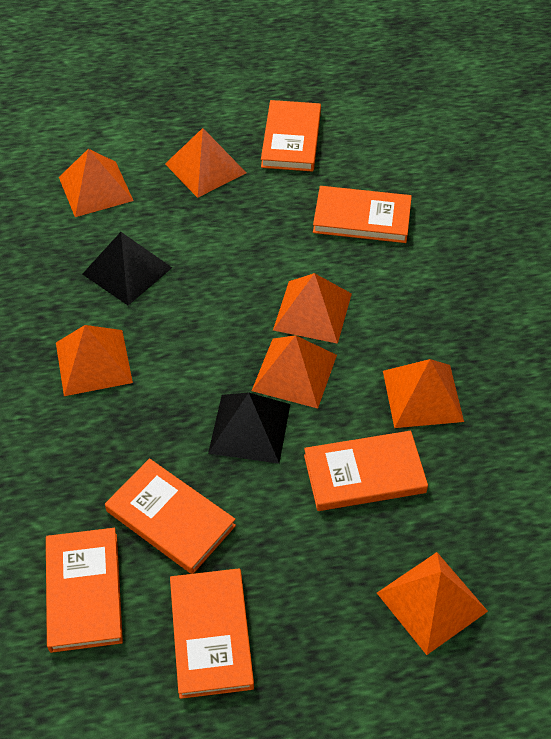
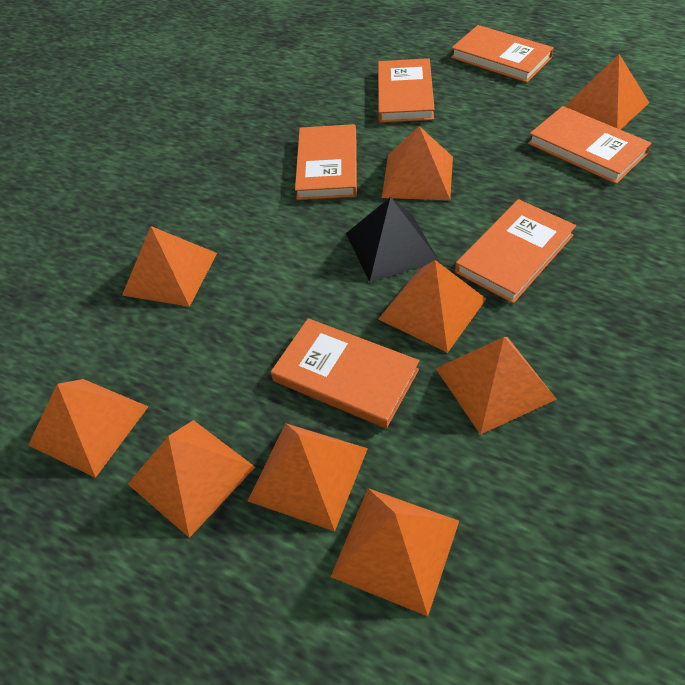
black pyramid: 2 -> 1
orange pyramid: 7 -> 9

